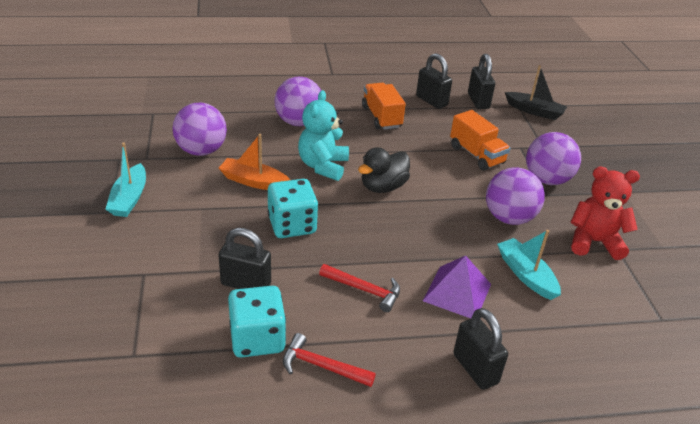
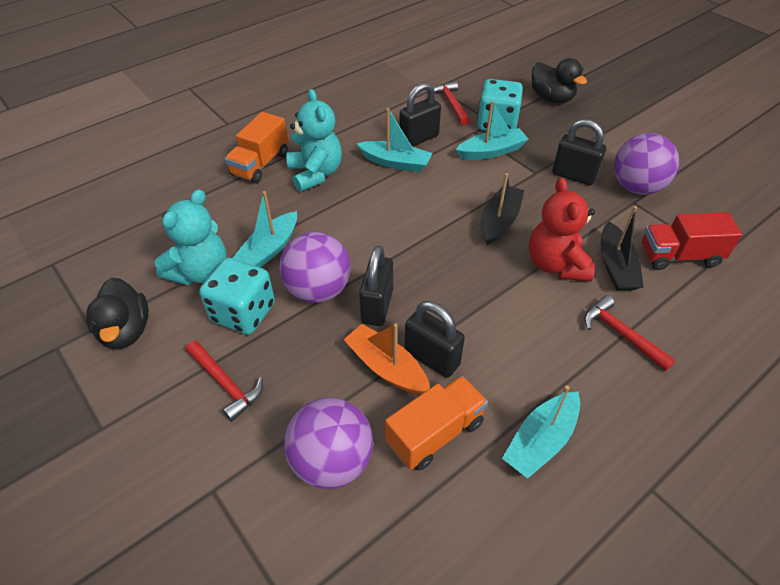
black boat: 1 -> 2
black duck: 1 -> 2
purple ball: 4 -> 3
purple pyramid: 1 -> 0
red hammer: 2 -> 3
red truck: 0 -> 1
turquoise boat: 2 -> 4
turquoise teddy bear: 1 -> 2

